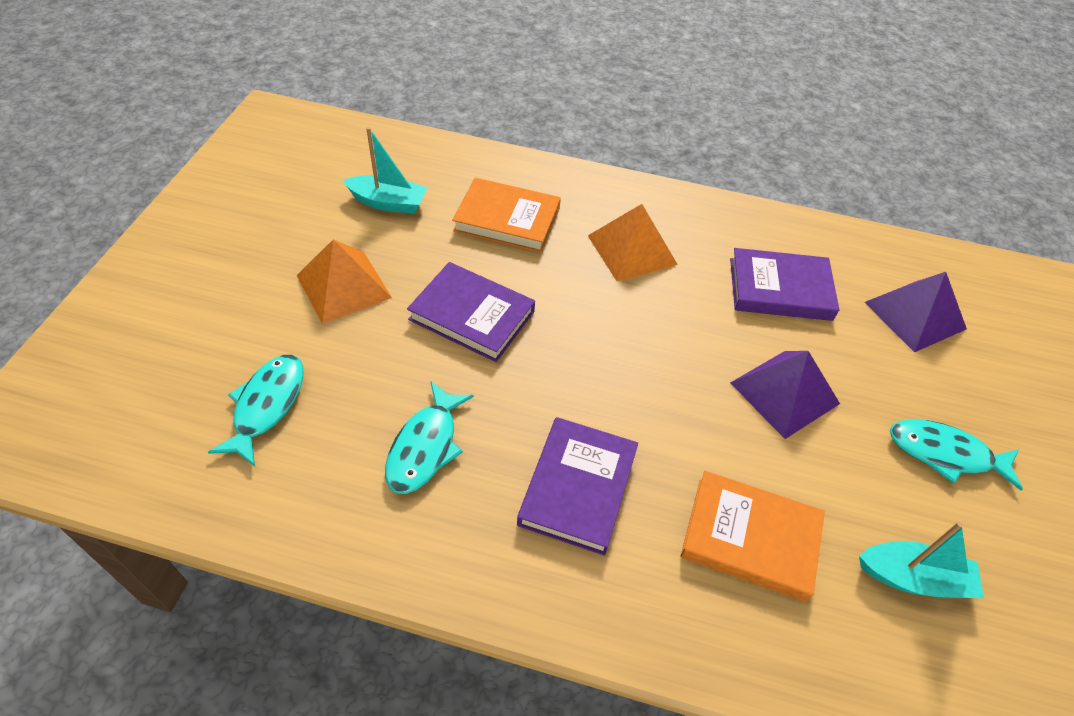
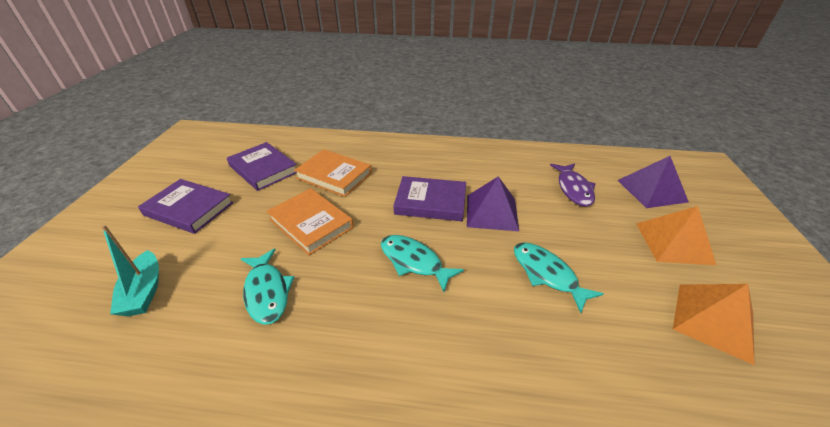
purple fish: 0 -> 1
turquoise boat: 2 -> 1

